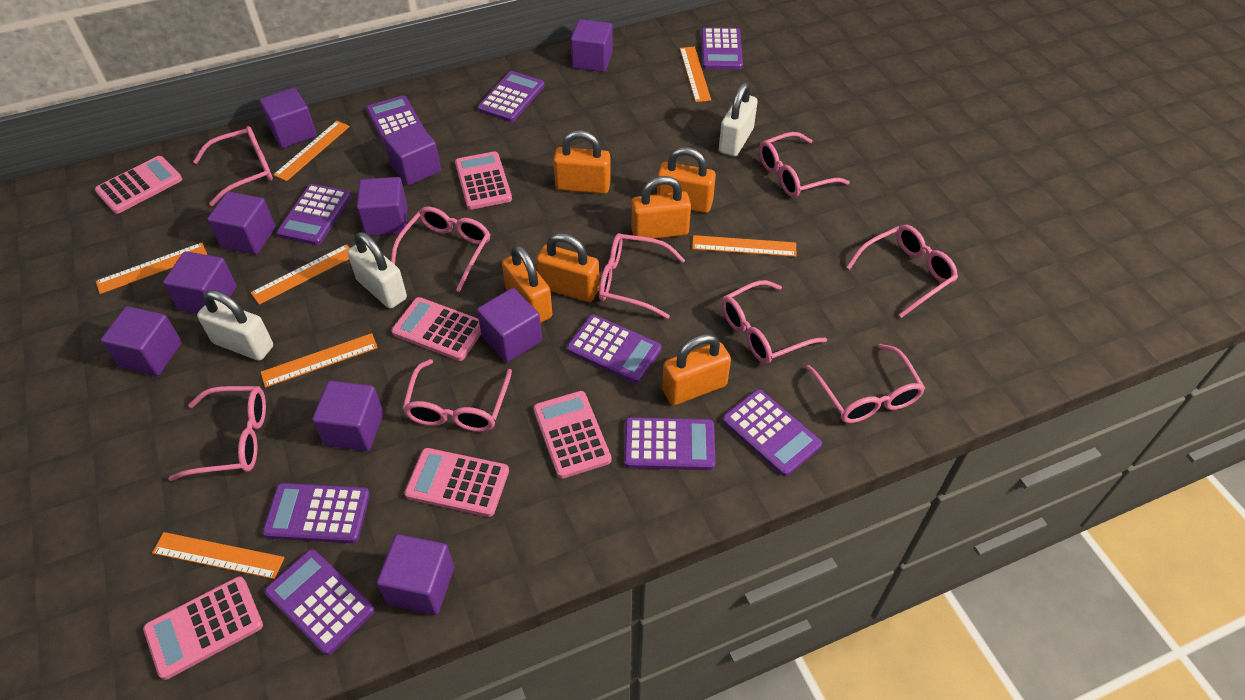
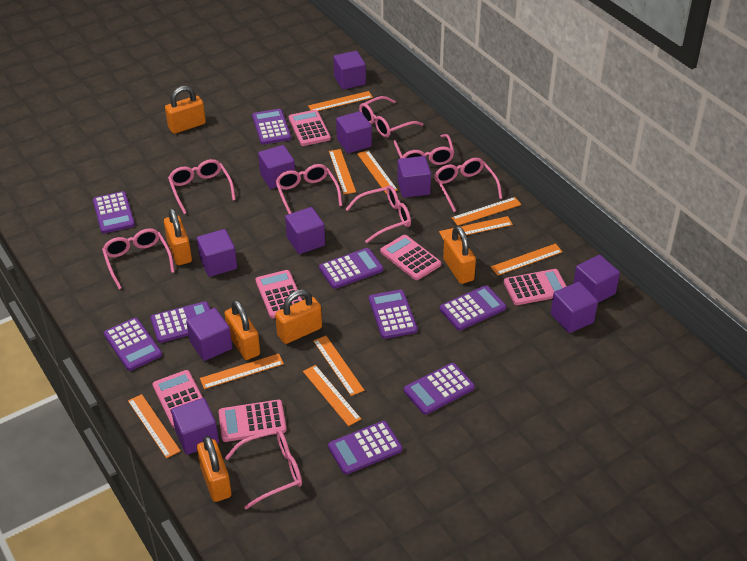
orange ruler: 7 -> 10
pink glasses: 9 -> 8
white padlock: 3 -> 0

